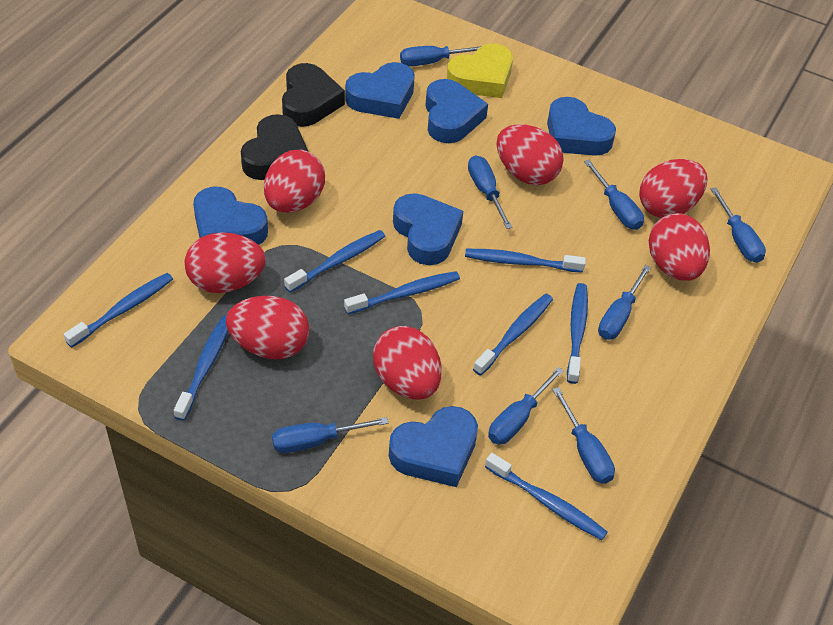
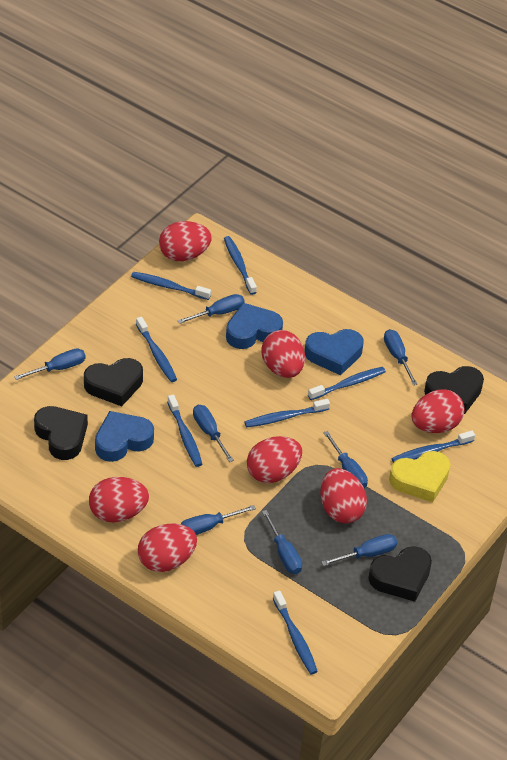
black heart: 2 -> 4
blue heart: 6 -> 3

